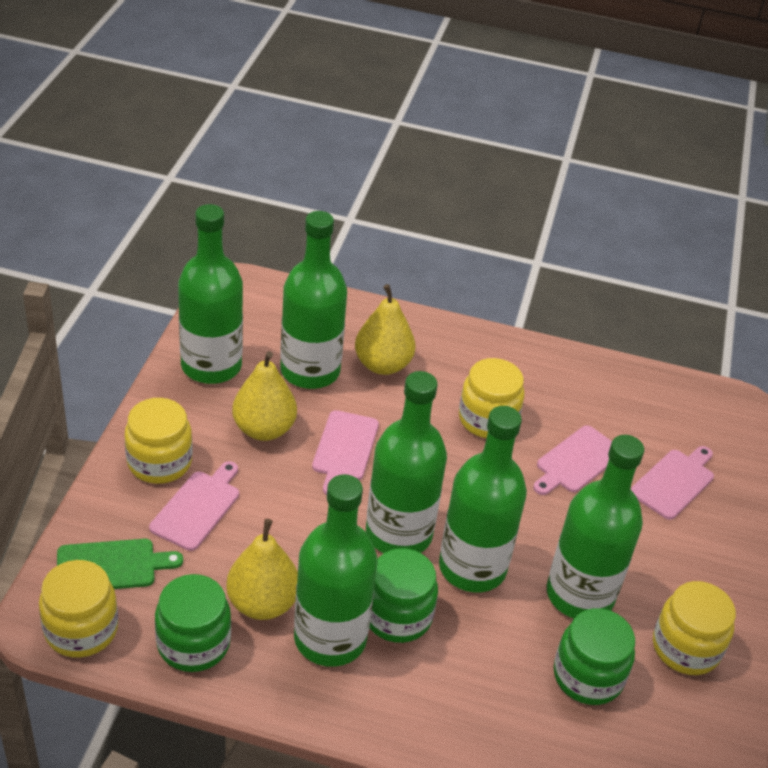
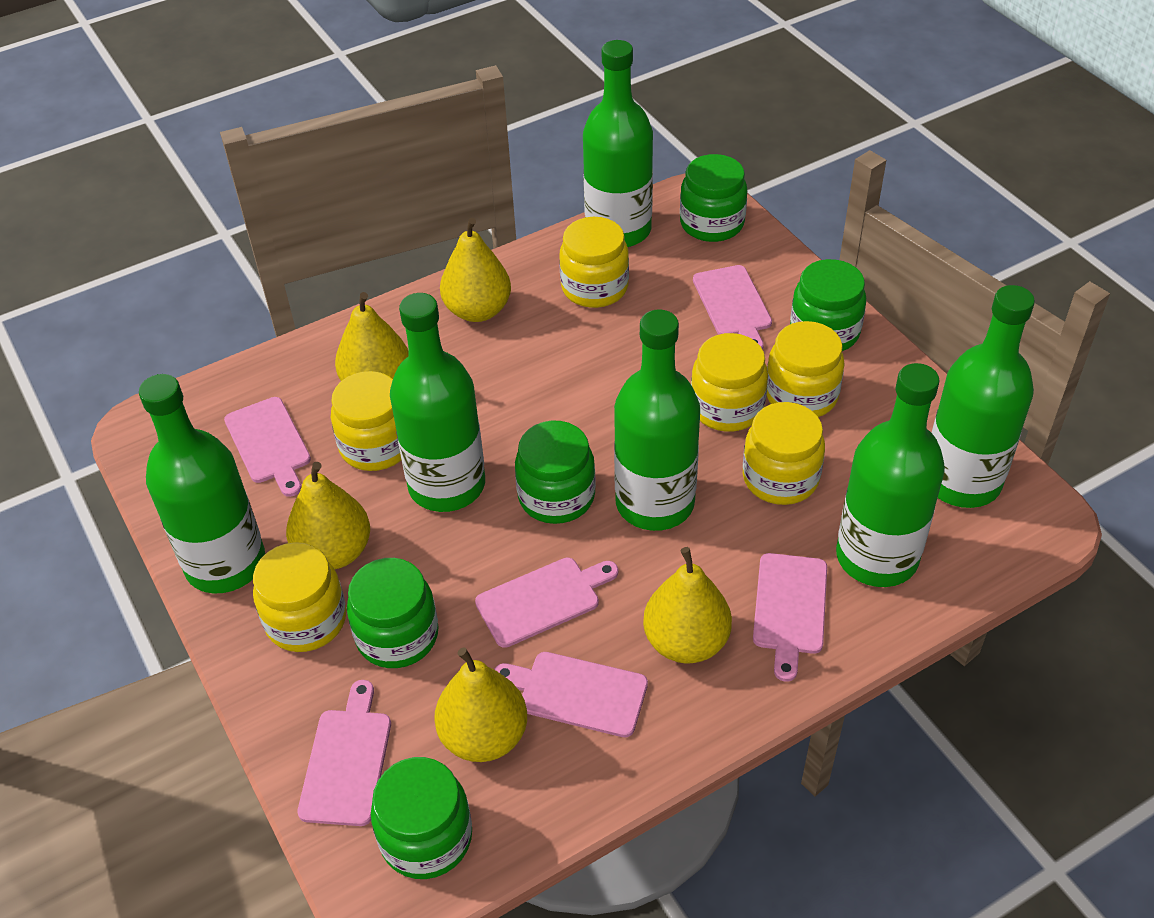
green cutting board: 1 -> 0
green jar: 3 -> 5
pink cutting board: 4 -> 6
yellow jar: 4 -> 6
yellow pear: 3 -> 5

